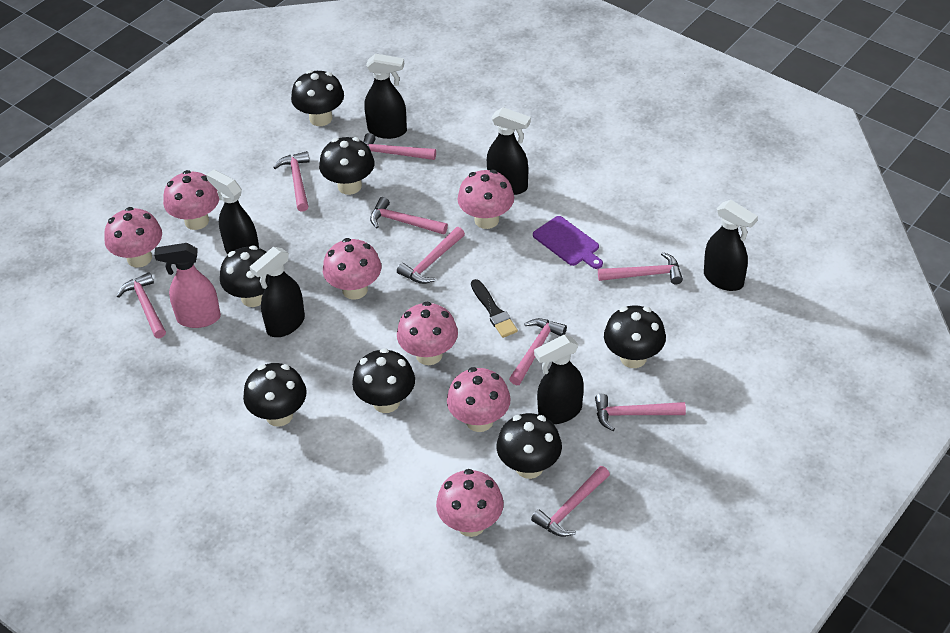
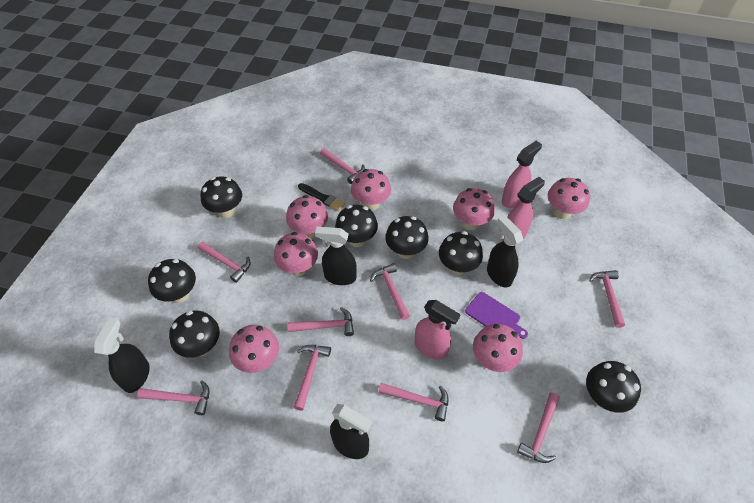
black spray bottle: 6 -> 4
pink spray bottle: 1 -> 3

